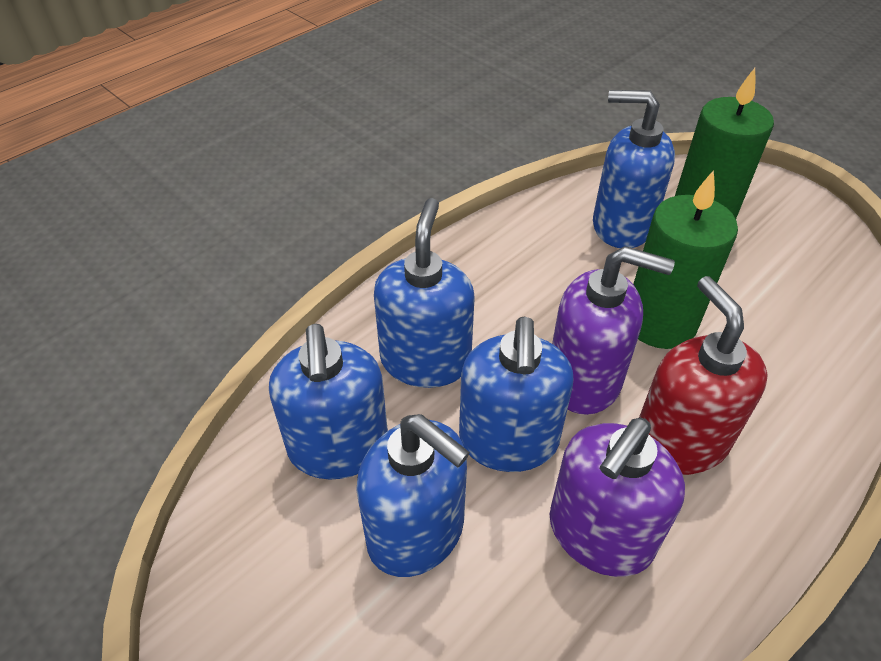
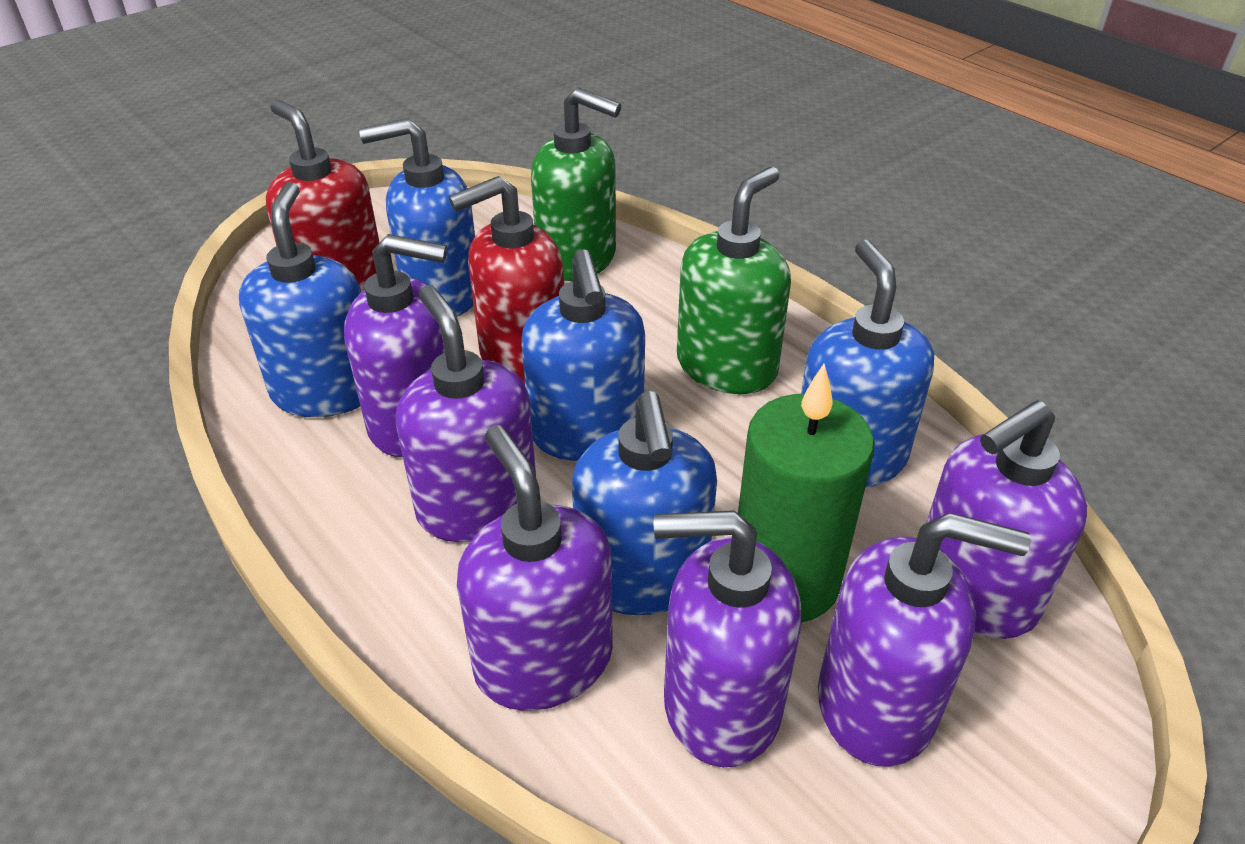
green candle: 2 -> 1
green soap dispenser: 0 -> 2
purple soap dispenser: 2 -> 6
red soap dispenser: 1 -> 2

